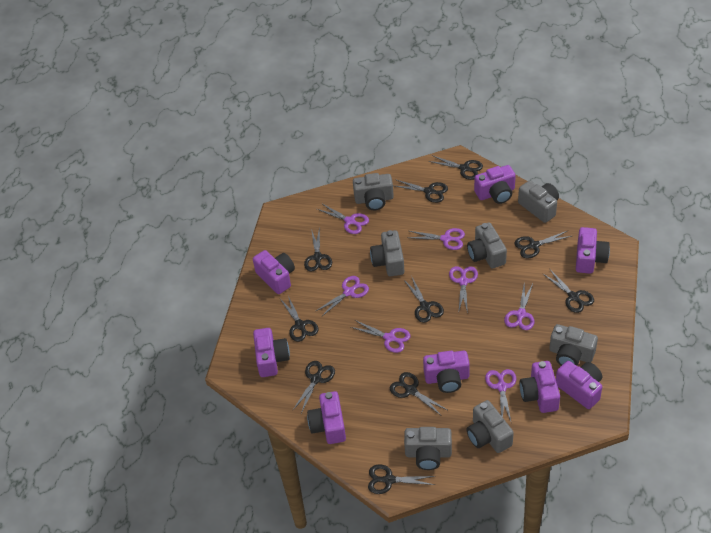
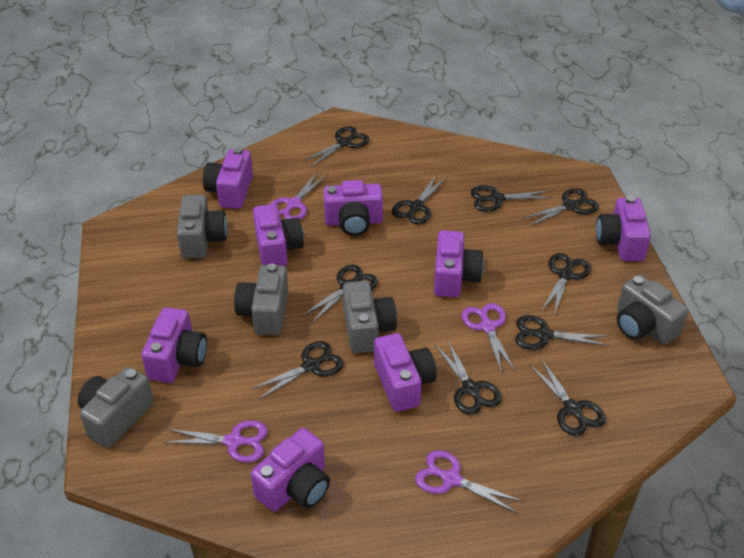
grey camera: 7 -> 5
purple scissors: 7 -> 4

